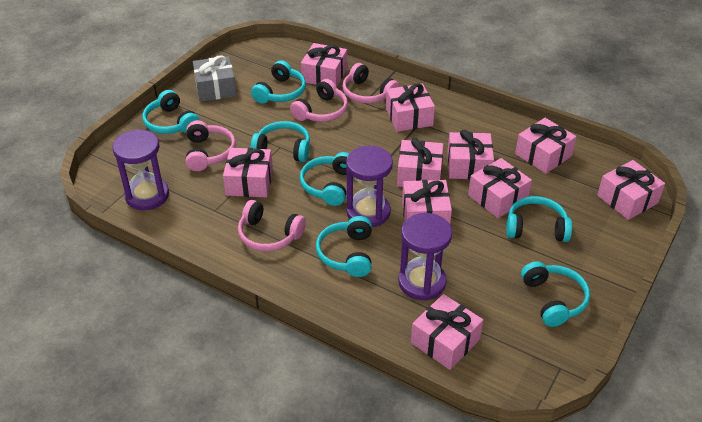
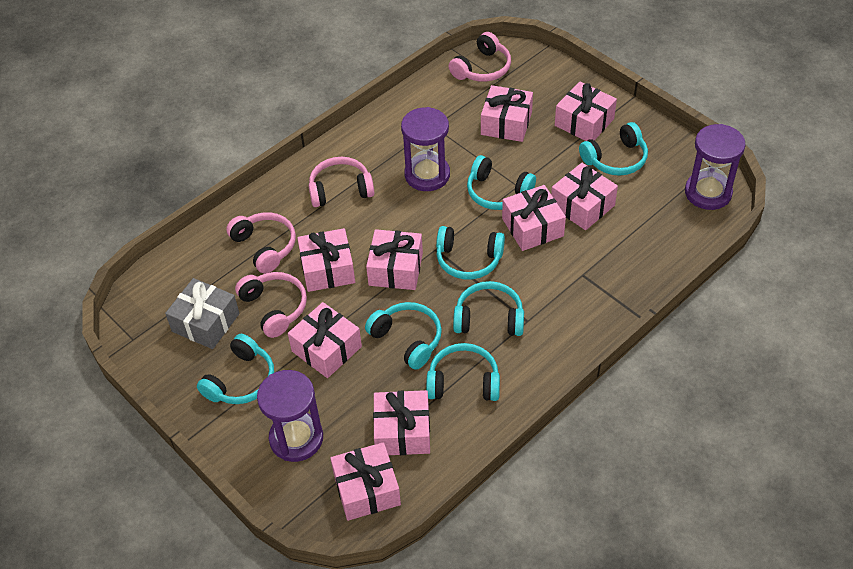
pink gift: 10 -> 9

